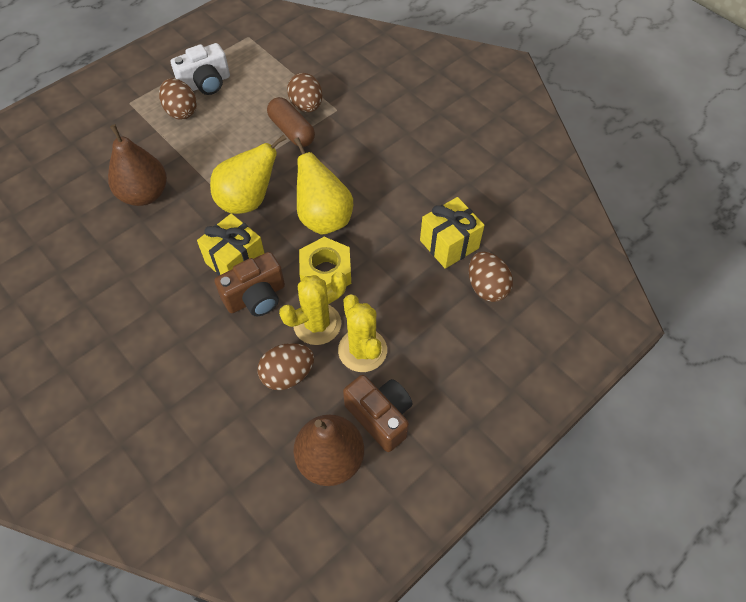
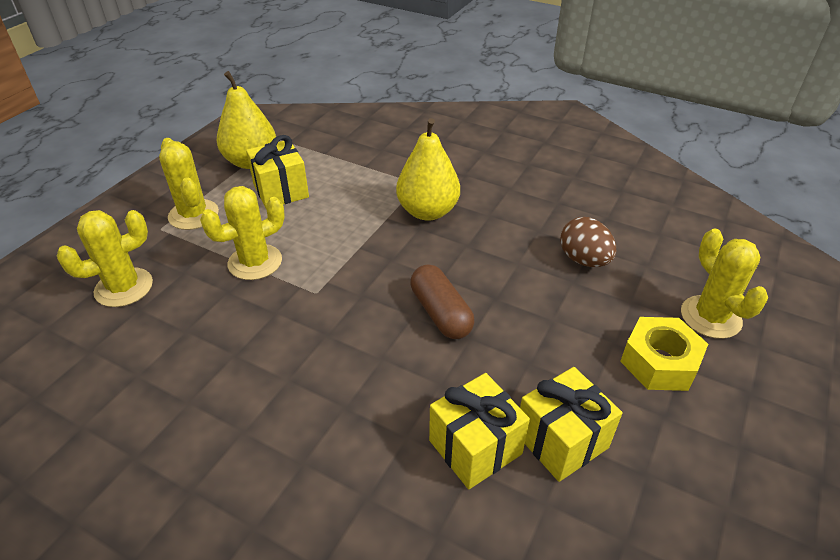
brown camera: 2 -> 0
brown egg: 4 -> 1
brown pear: 2 -> 0
white camera: 1 -> 0
yellow cactus: 2 -> 4
yellow gift: 2 -> 3

